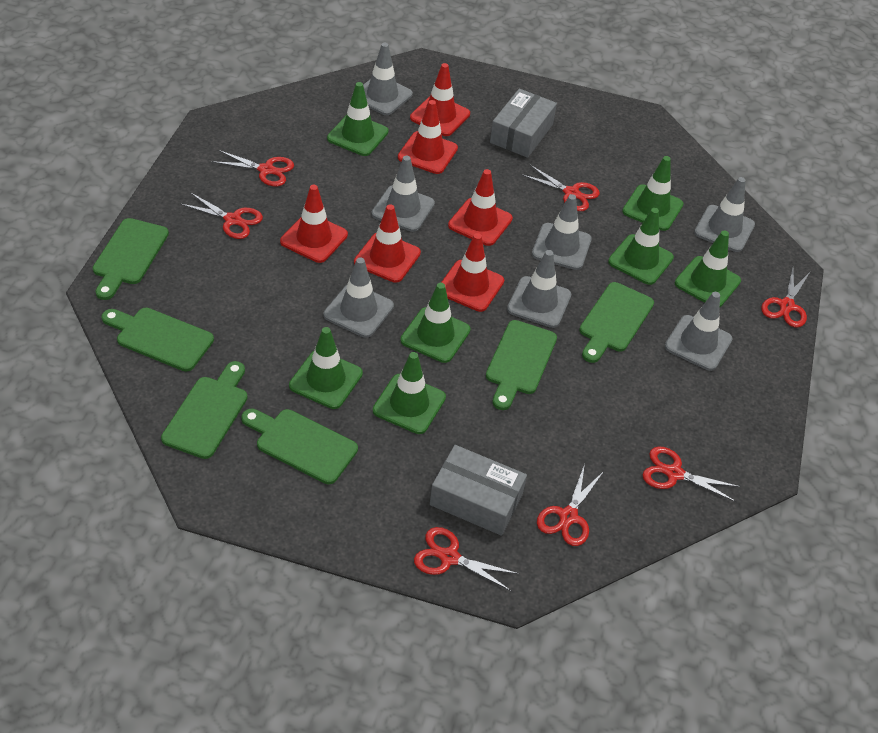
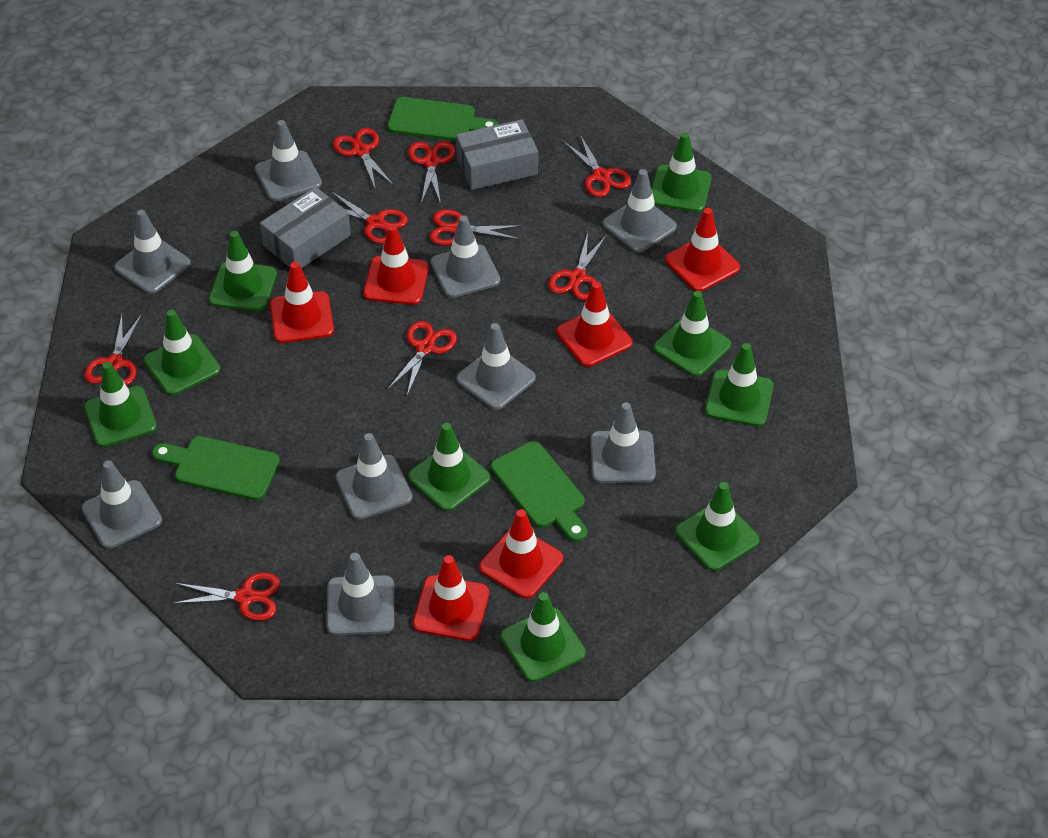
green cutting board: 6 -> 3
green traffic cone: 7 -> 9
grey traffic cone: 7 -> 9
red scissors: 7 -> 9

